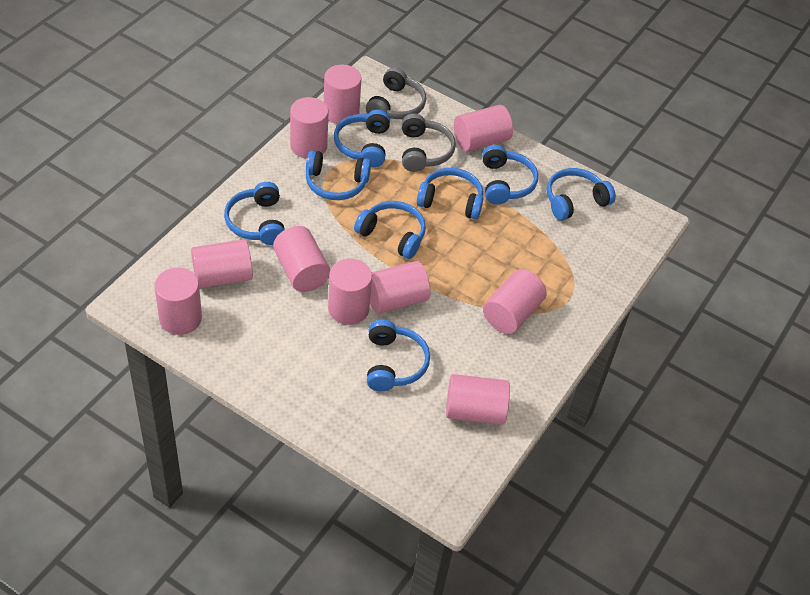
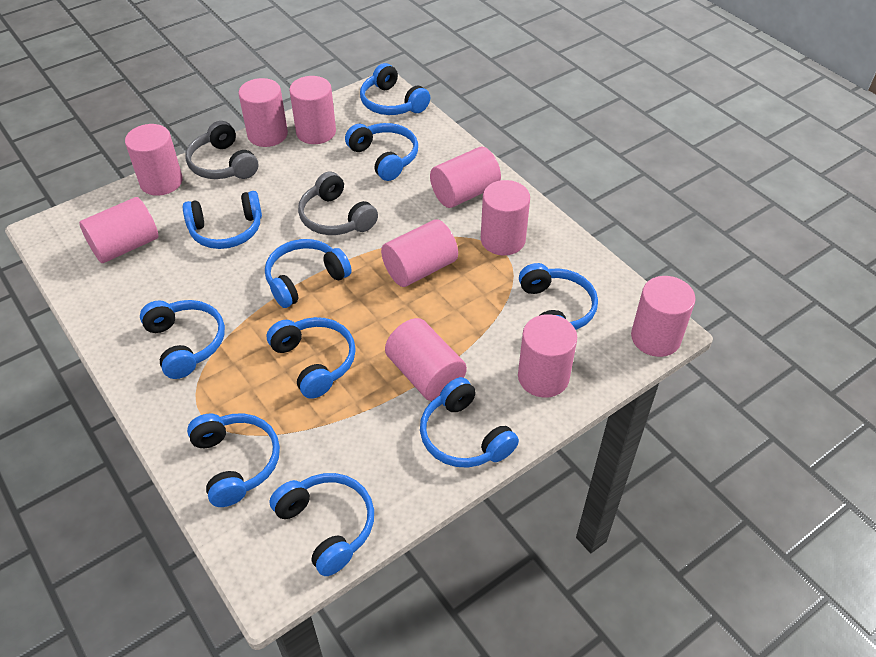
blue headphones: 8 -> 10

